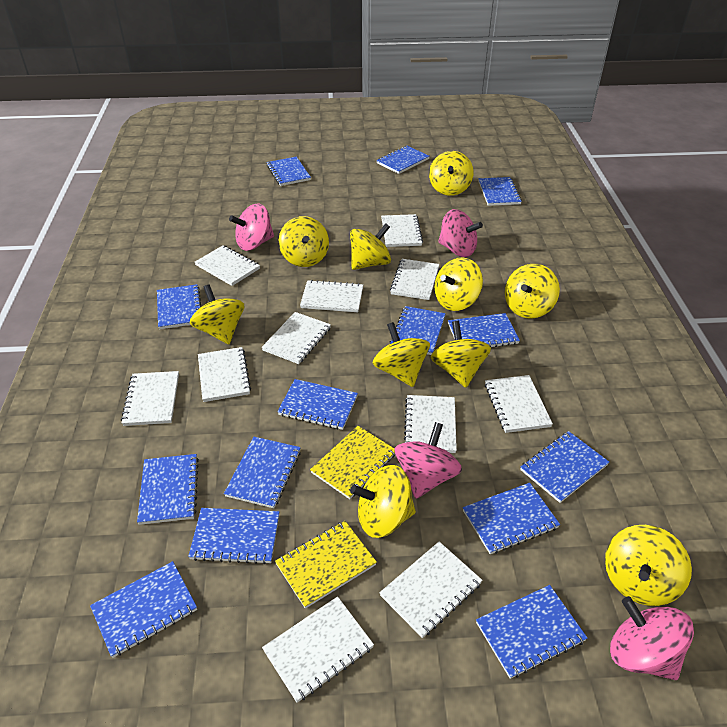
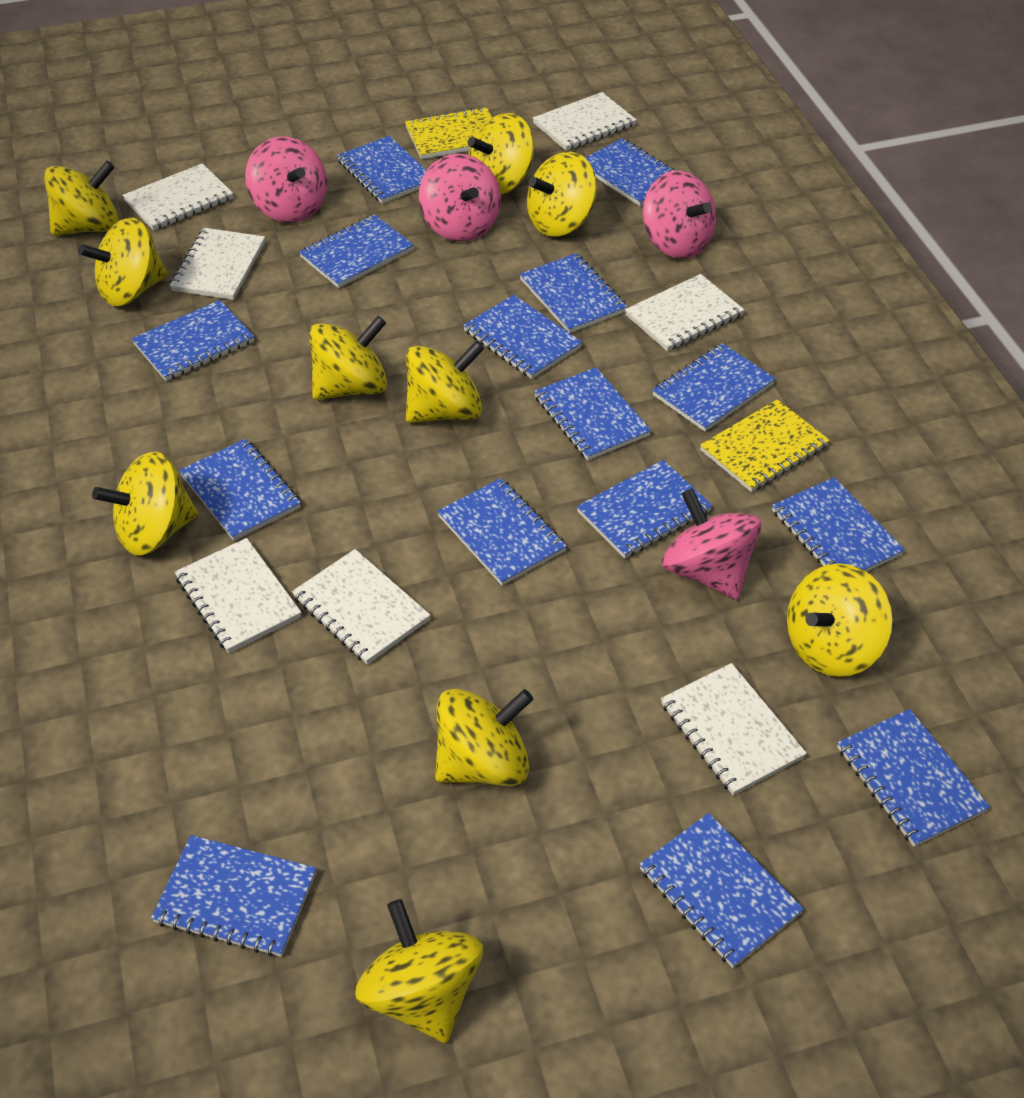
blue notebook: 14 -> 15
white notebook: 11 -> 7

